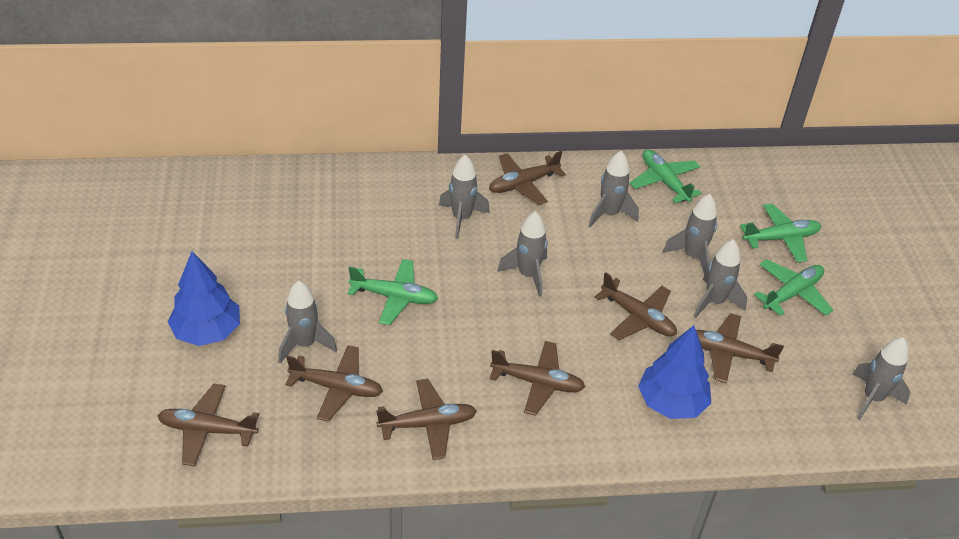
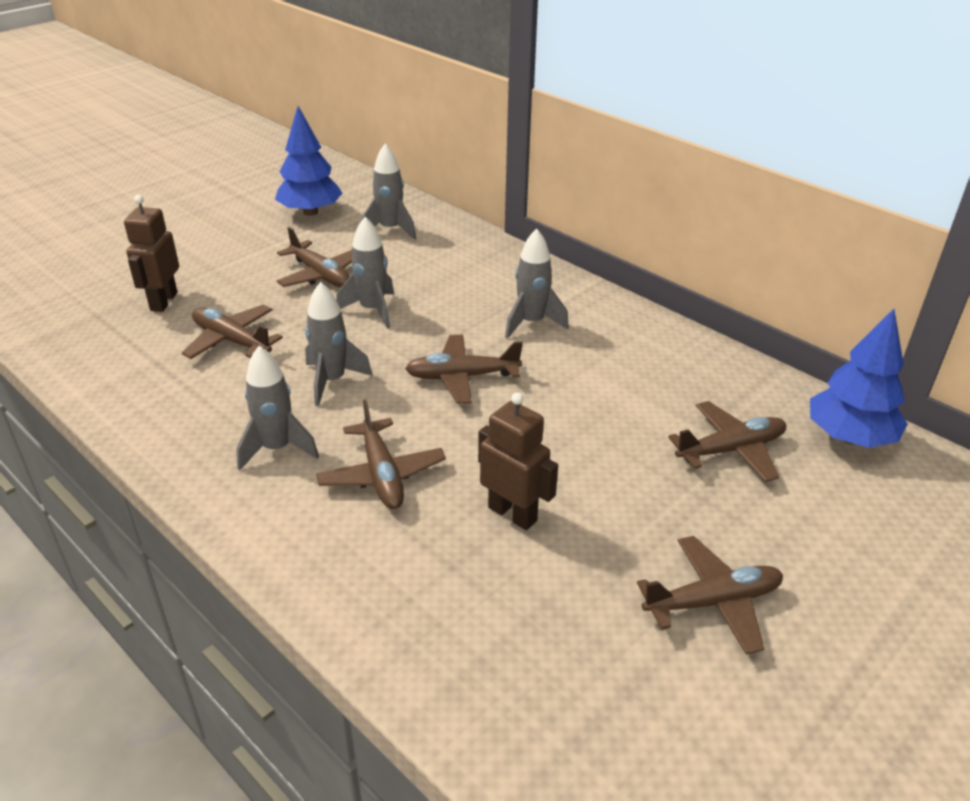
brown plane: 7 -> 6
brown robot: 0 -> 2
green plane: 4 -> 0
grey rocket: 7 -> 5

